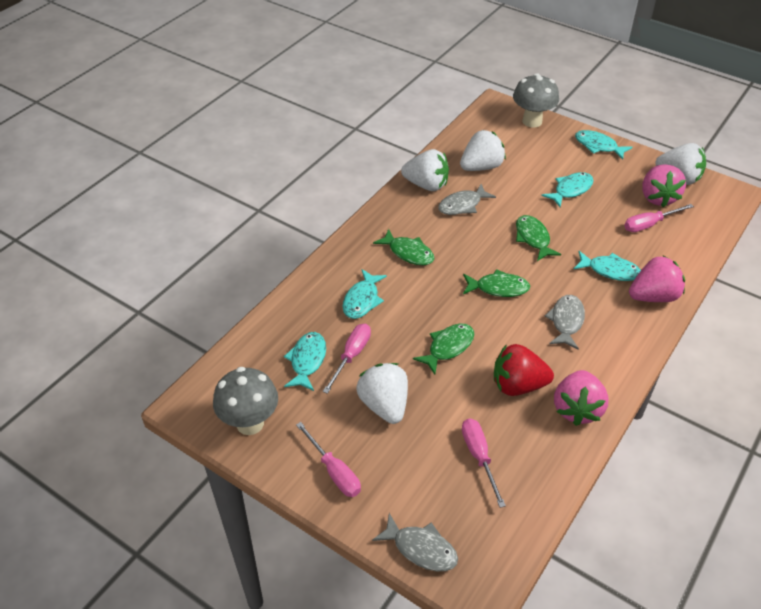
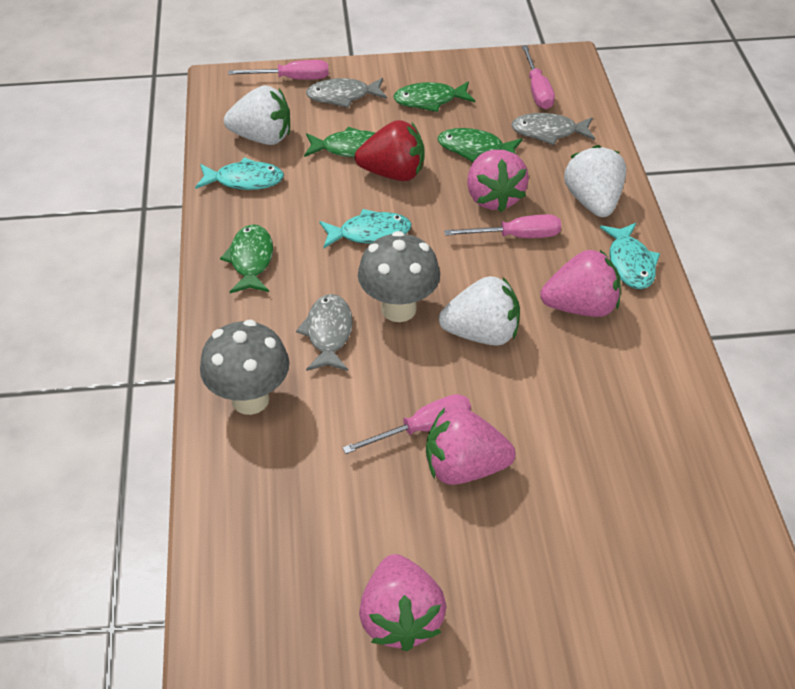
pink strawberry: 3 -> 4
turquoise fish: 5 -> 3
white strawberry: 4 -> 3

